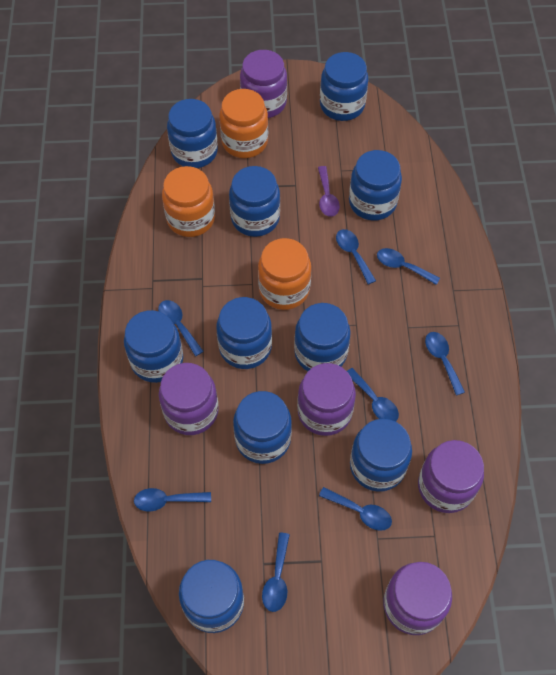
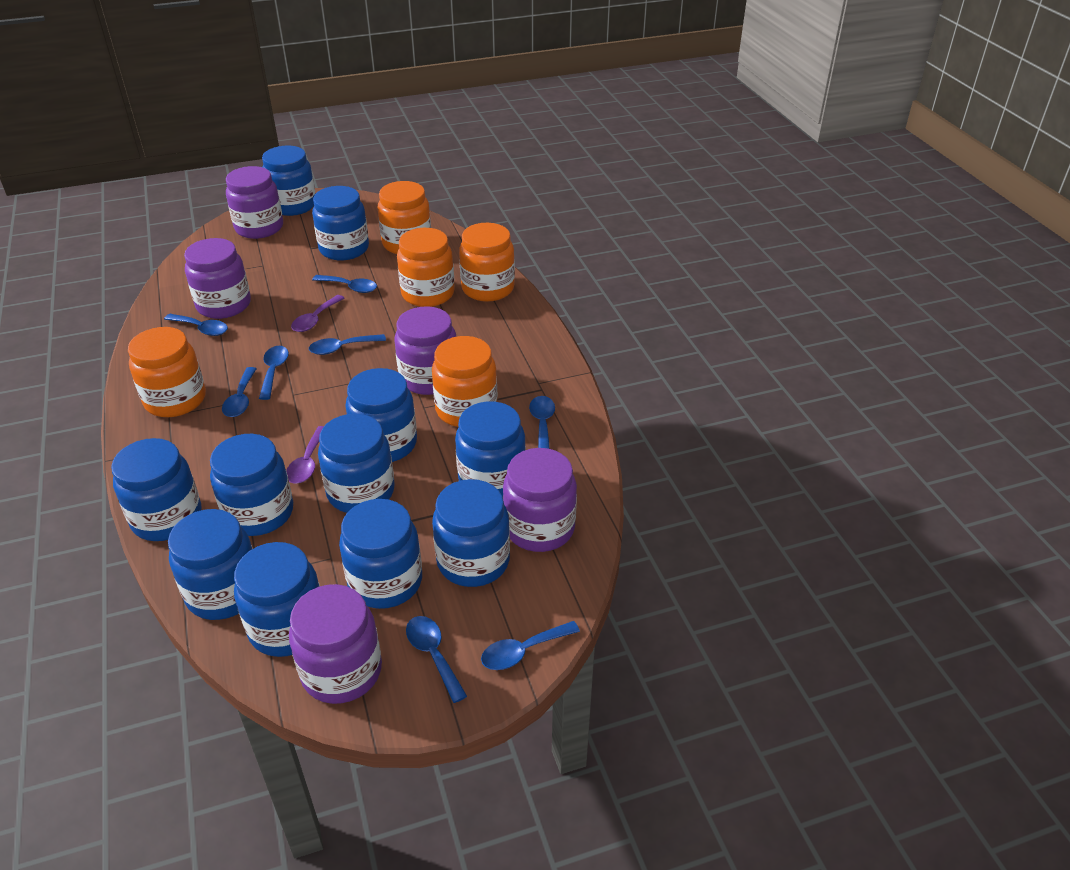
blue jar: 10 -> 11
orange jar: 3 -> 5
purple spoon: 1 -> 2

